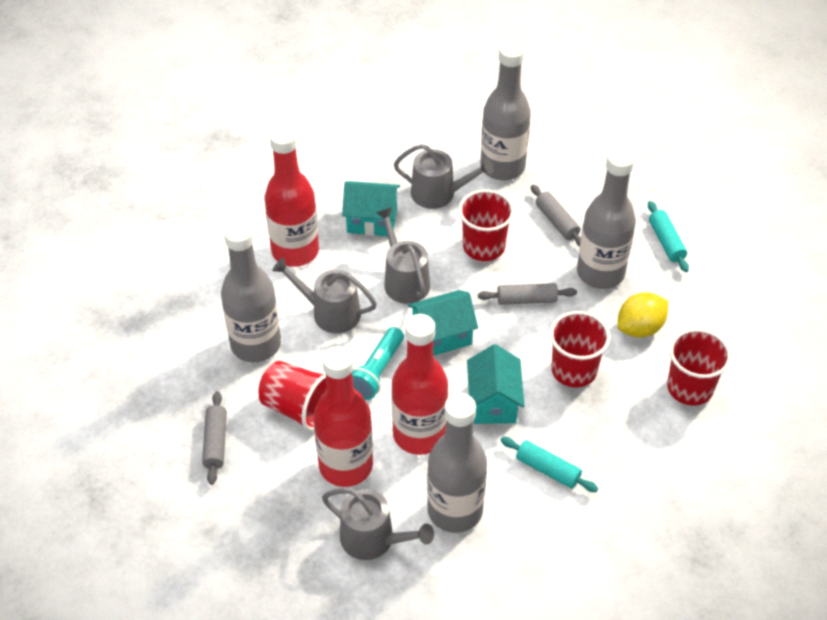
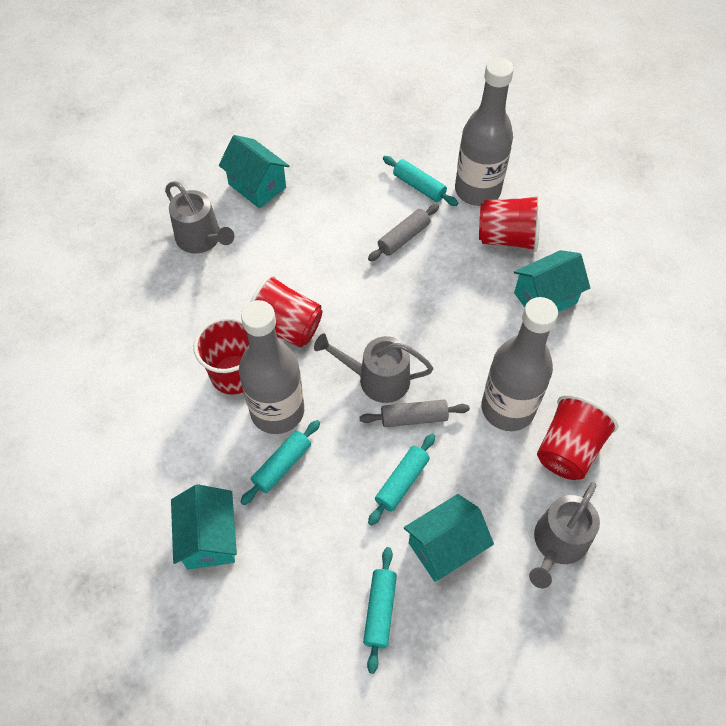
grey bottle: 4 -> 3
grey rolling pin: 3 -> 2
grey watering can: 4 -> 3
red bottle: 3 -> 0
turquoise flashlight: 1 -> 0
turquoise house: 3 -> 4
turquoise rolling pin: 2 -> 4
yellow lemon: 1 -> 0

